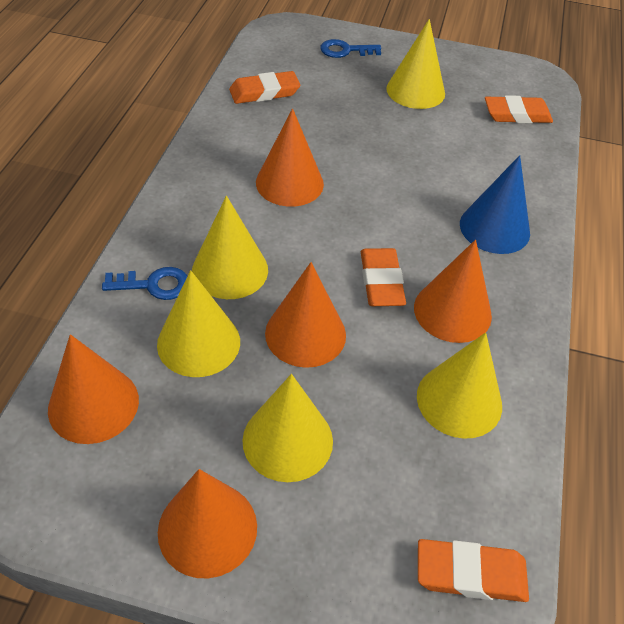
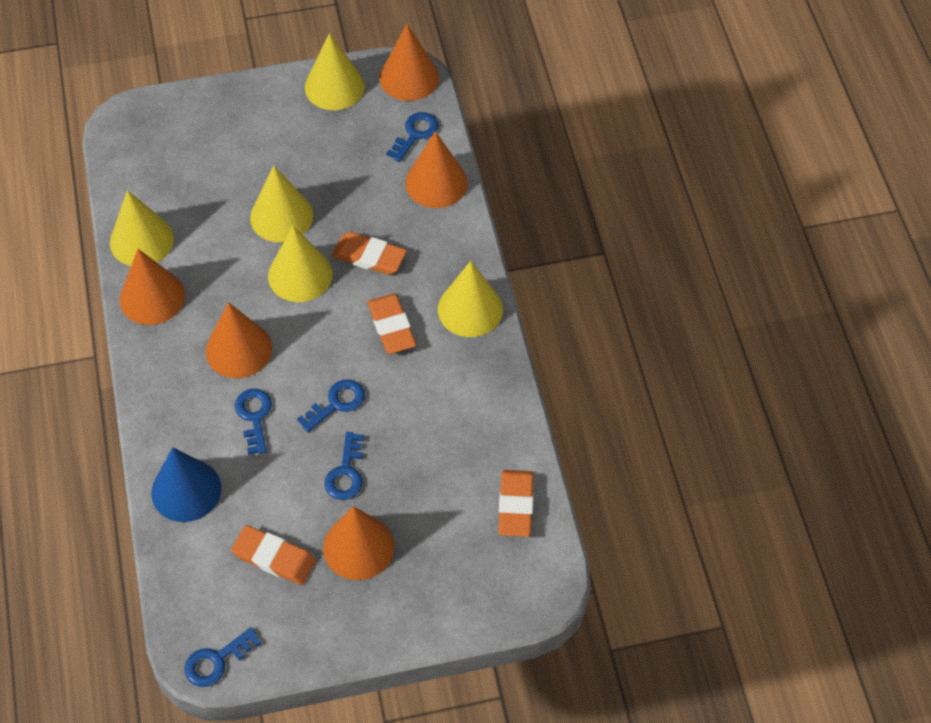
blue key: 2 -> 5

